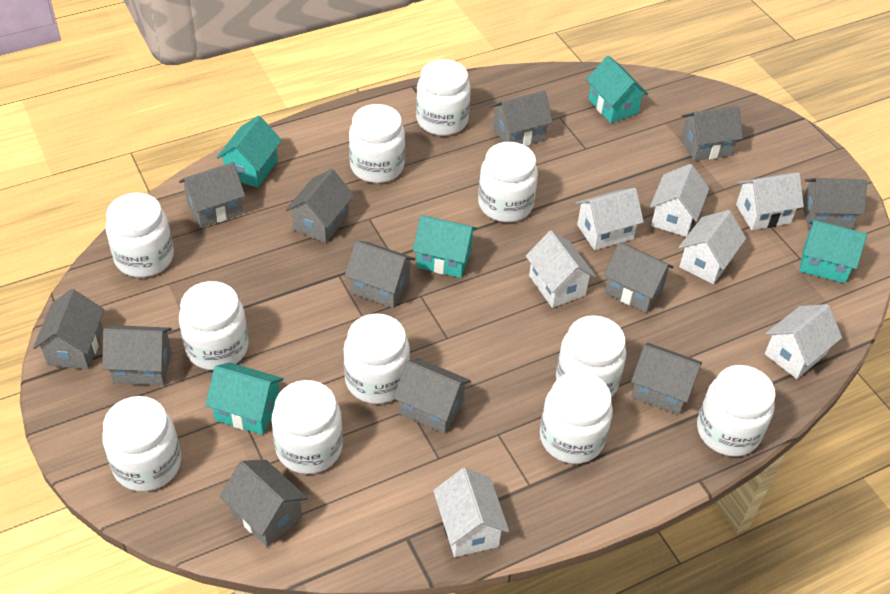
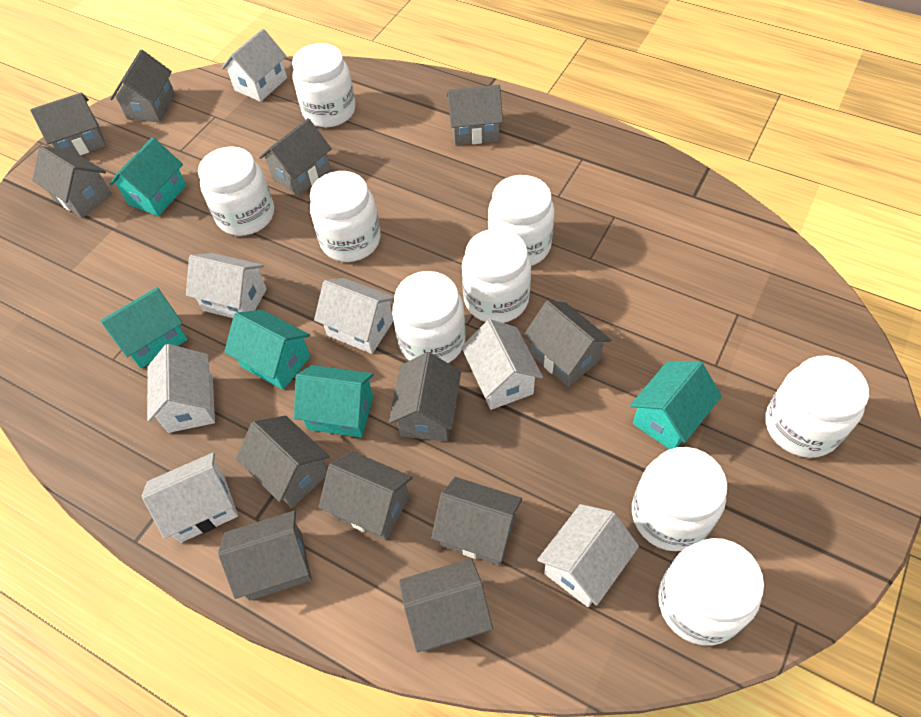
white jar: 11 -> 9

